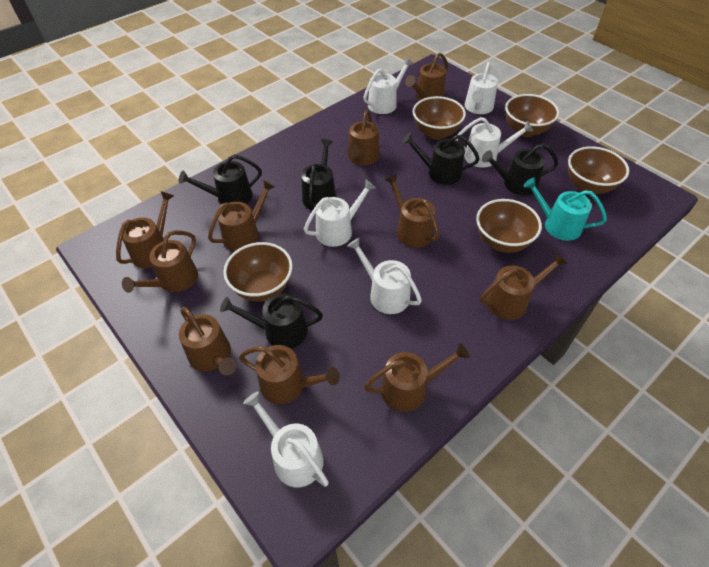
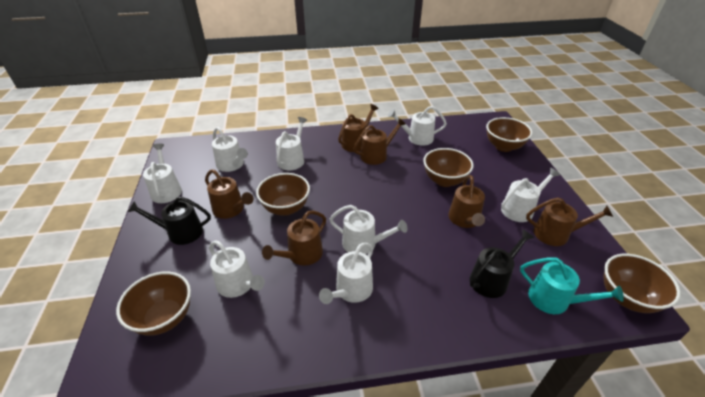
black watering can: 5 -> 2
brown watering can: 10 -> 6
white watering can: 6 -> 8

